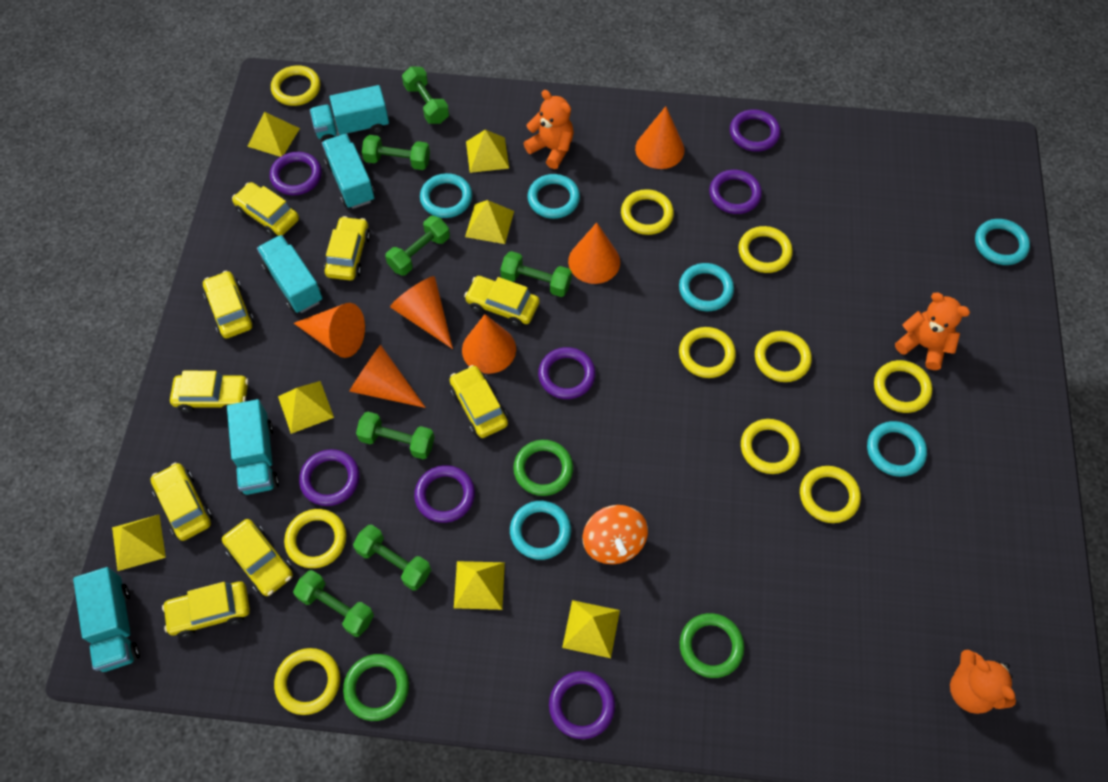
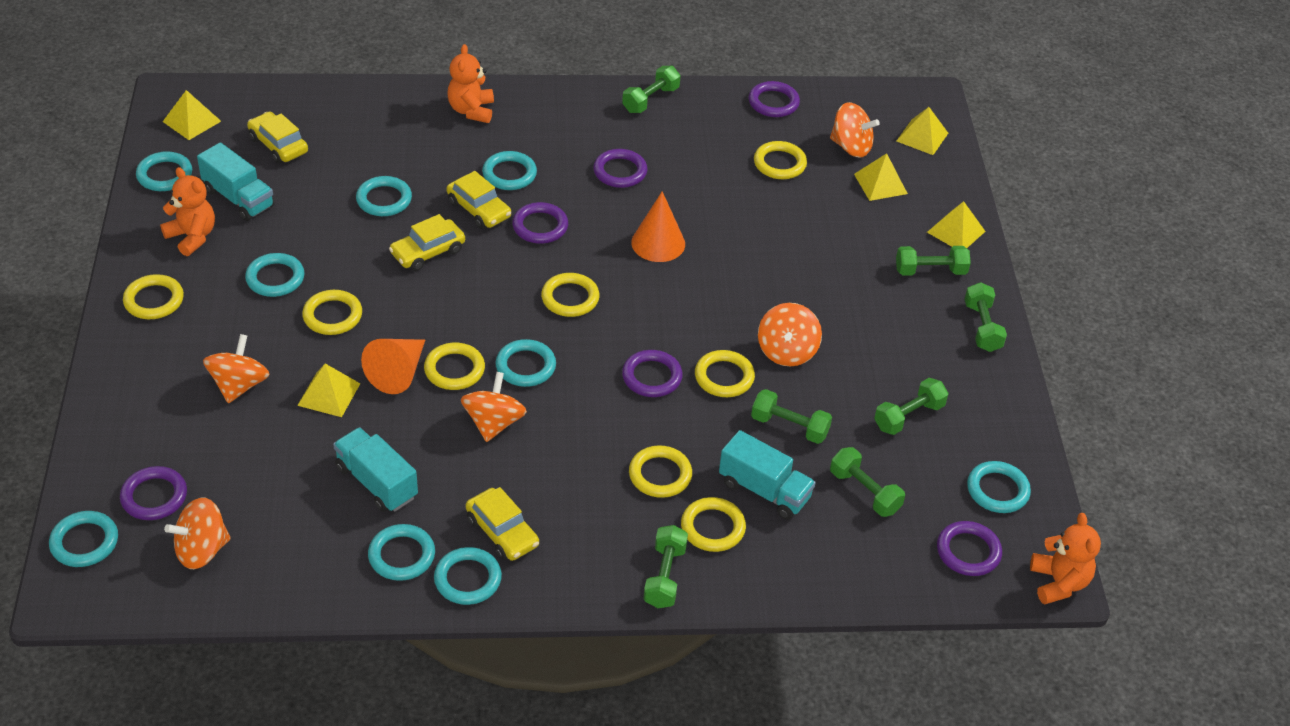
green ring: 3 -> 0
orange cone: 6 -> 2
orange spinning top: 1 -> 5
purple ring: 7 -> 6
turquoise ring: 6 -> 9
turquoise truck: 5 -> 3
yellow car: 9 -> 4
yellow pyramid: 7 -> 5
yellow ring: 10 -> 8

